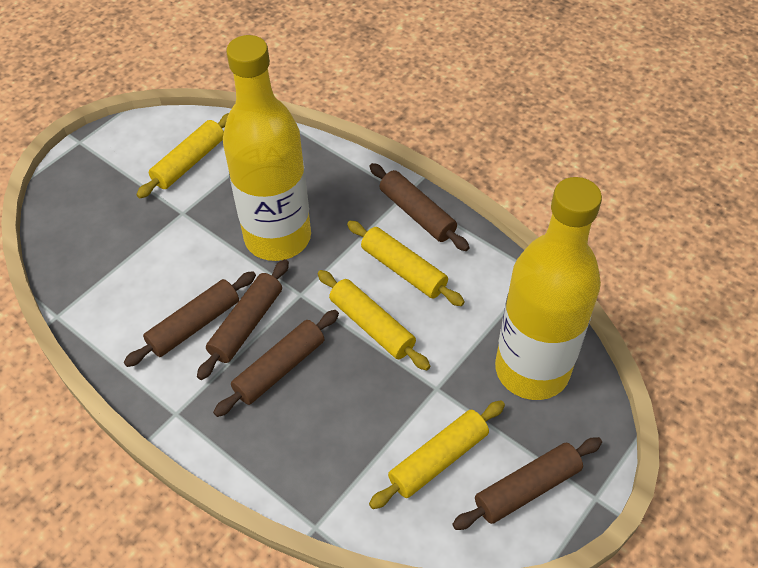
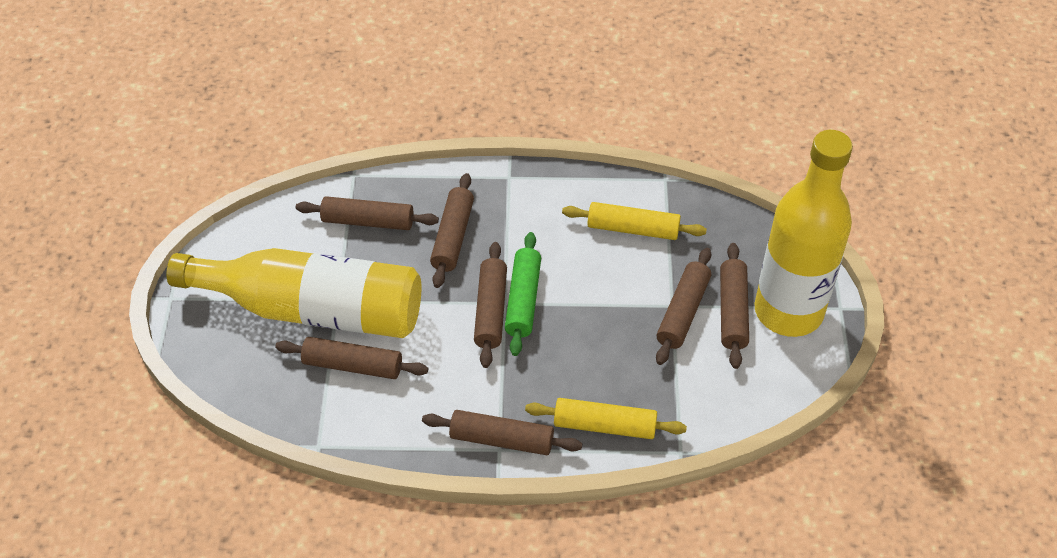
brown rolling pin: 5 -> 7
green rolling pin: 0 -> 1
yellow rolling pin: 4 -> 2

